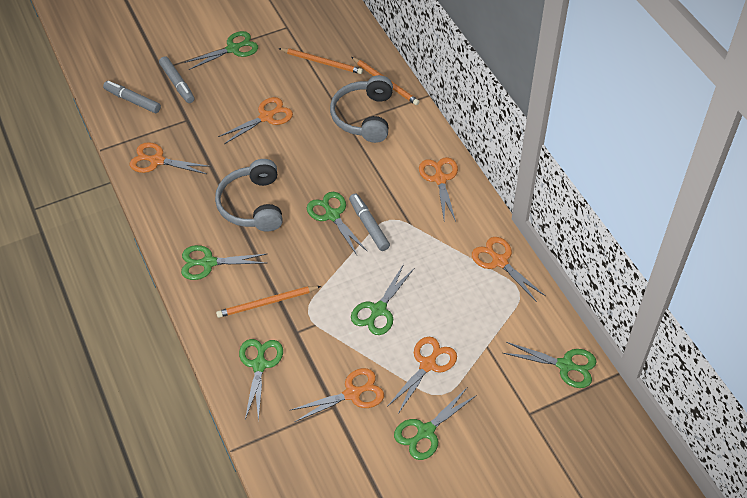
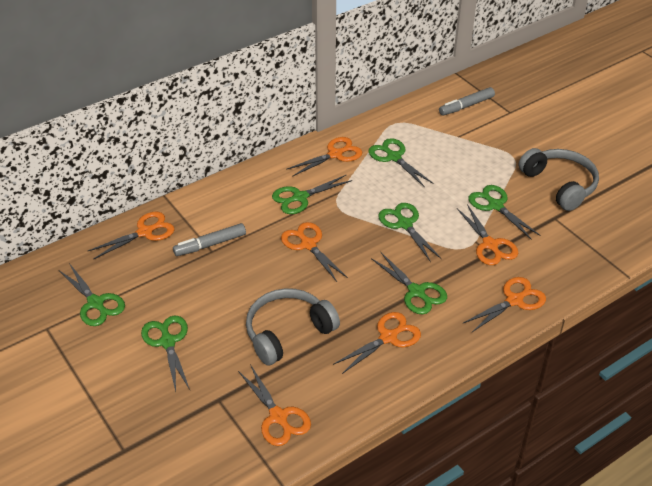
grey marker: 3 -> 2
orange pencil: 3 -> 0
orange scissors: 6 -> 7

